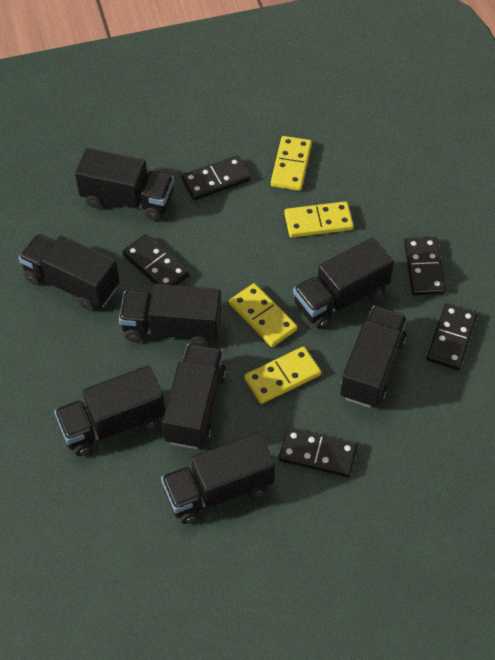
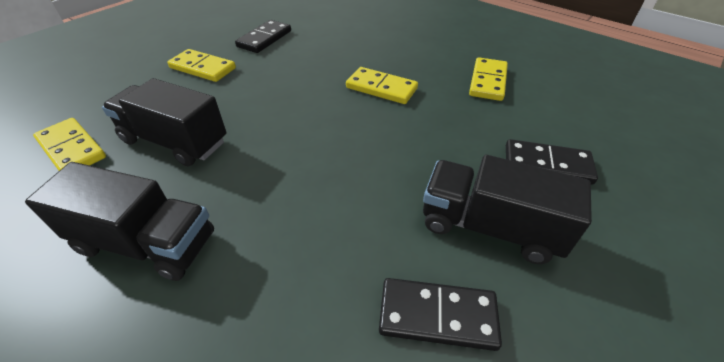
black domino: 5 -> 3
black truck: 8 -> 3

